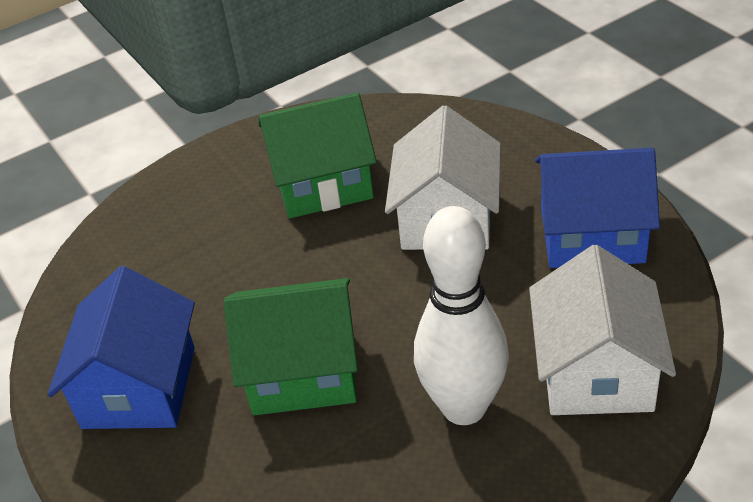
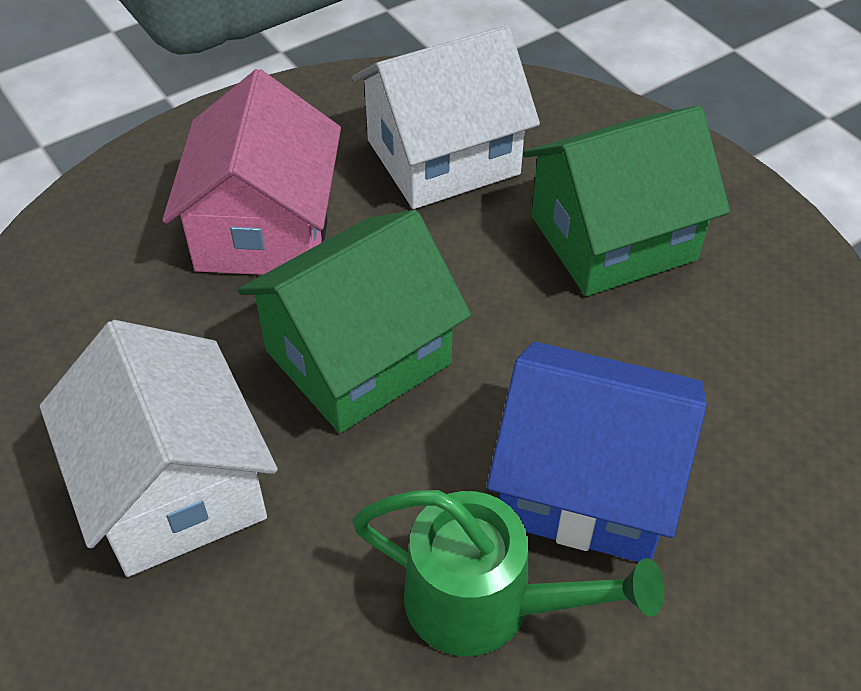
blue house: 2 -> 1
green watering can: 0 -> 1
pink house: 0 -> 1
white bowling pin: 1 -> 0

